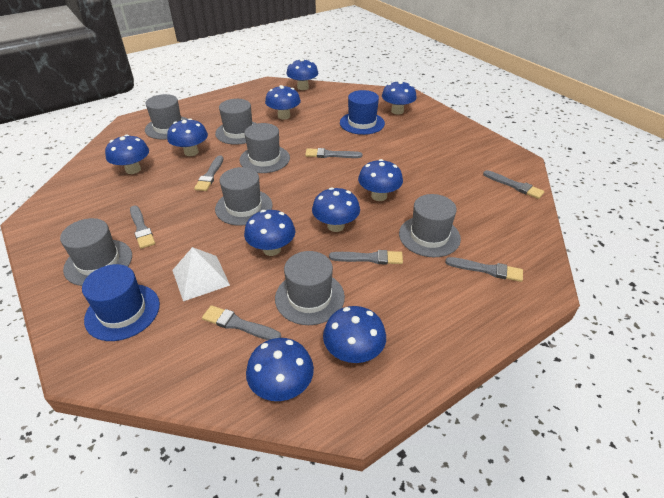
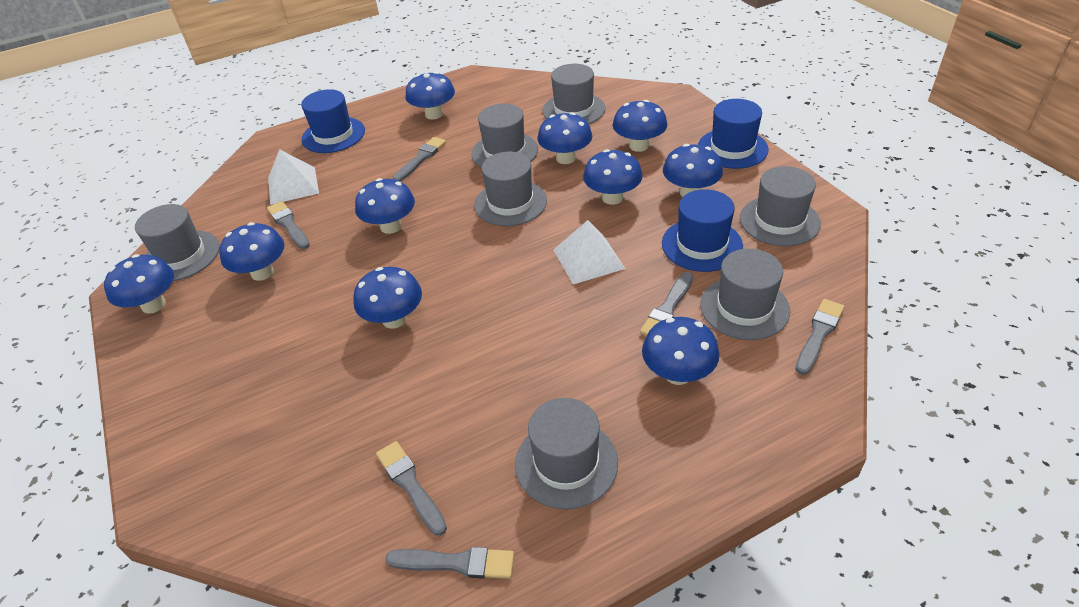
blue hat: 2 -> 3
grey brush: 7 -> 6
white pyramid: 1 -> 2

